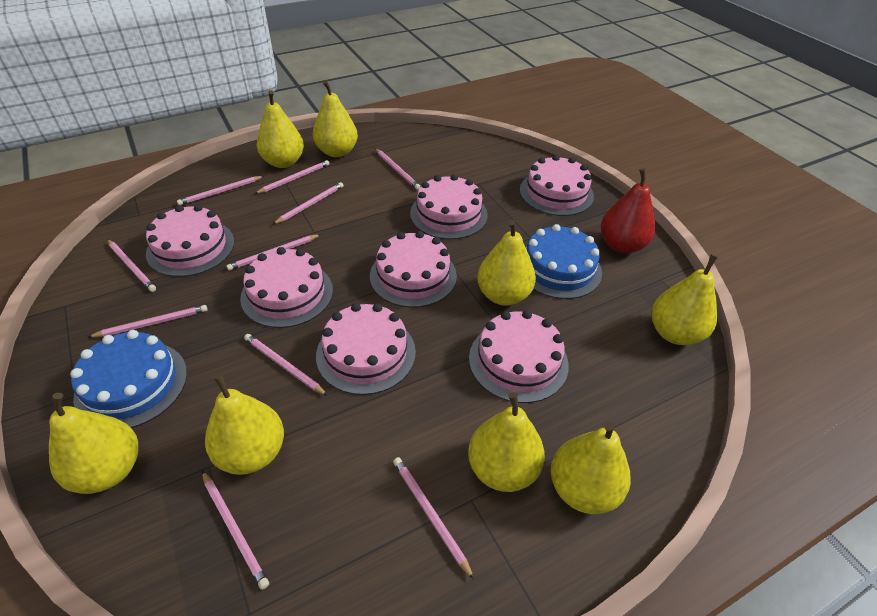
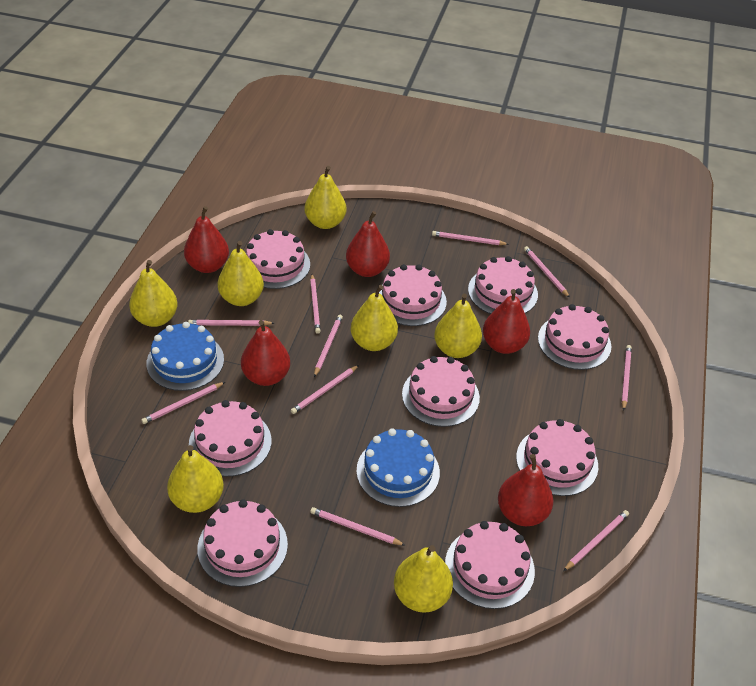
pink cake: 7 -> 9
red pear: 1 -> 5
yellow pear: 8 -> 7

